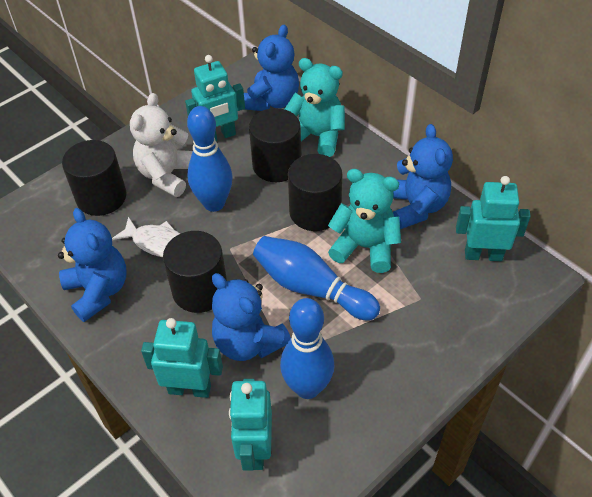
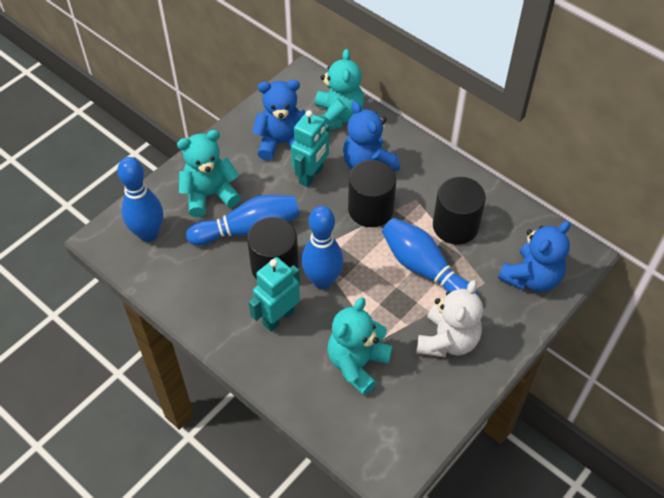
black cylinder: 4 -> 3
blue bowling pin: 3 -> 4
blue teddy bear: 4 -> 3
turquoise robot: 4 -> 2
turquoise teddy bear: 2 -> 3
white fish: 1 -> 0

